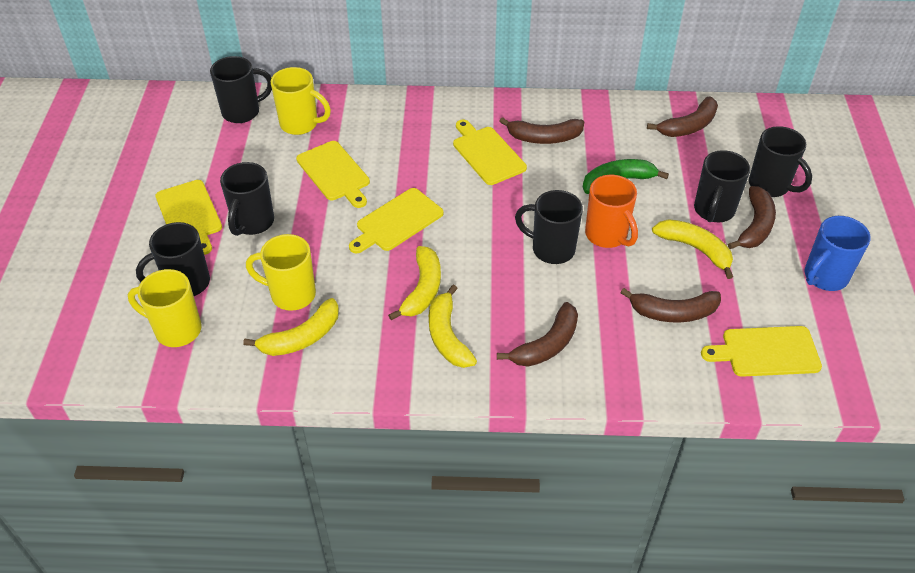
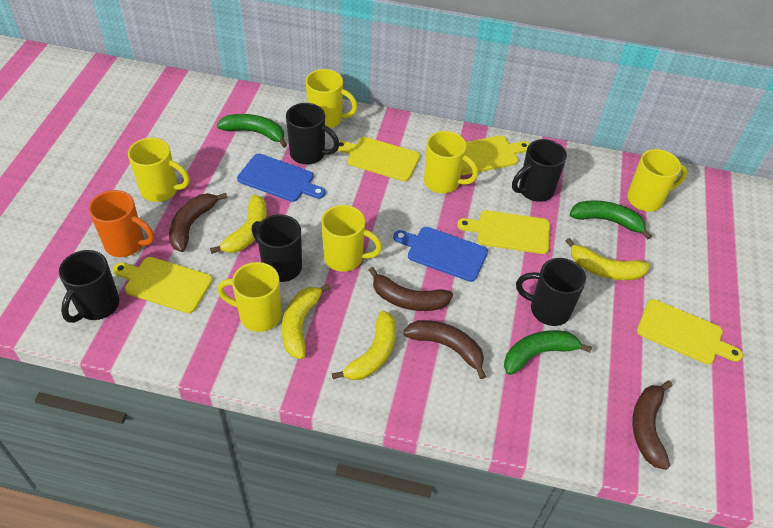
black mug: 6 -> 5
blue cutting board: 0 -> 2
blue mug: 1 -> 0
brown banana: 5 -> 4
green banana: 1 -> 3
yellow mug: 3 -> 6

